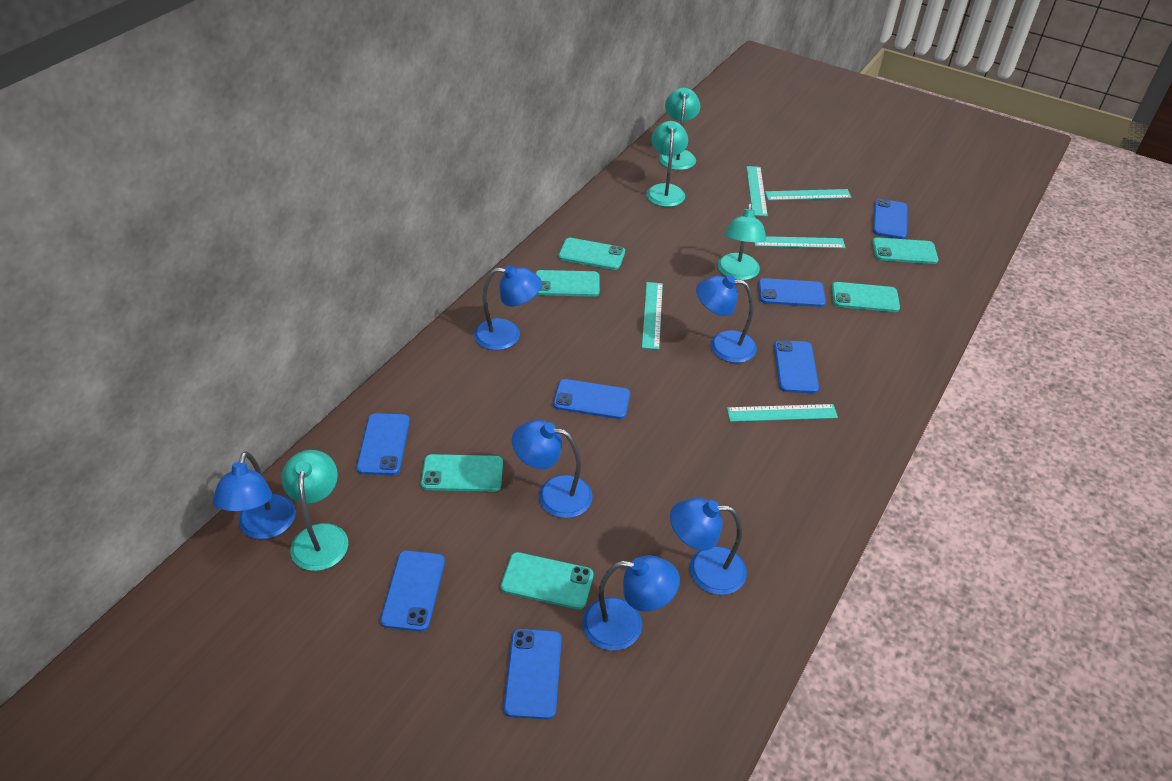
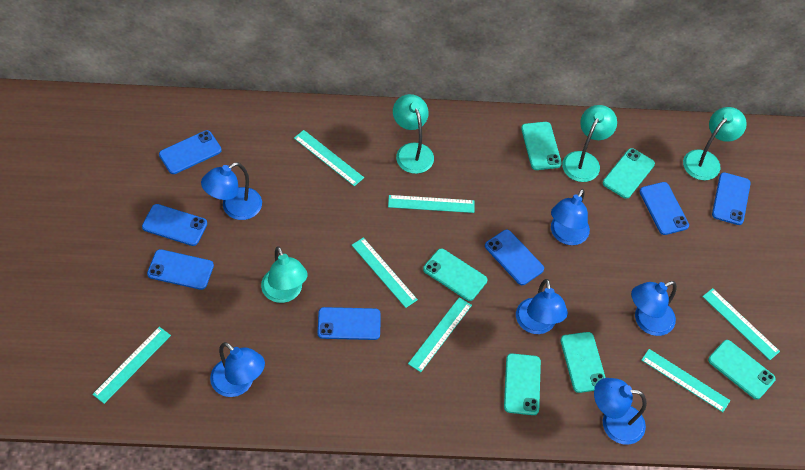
turquoise ruler: 5 -> 7

